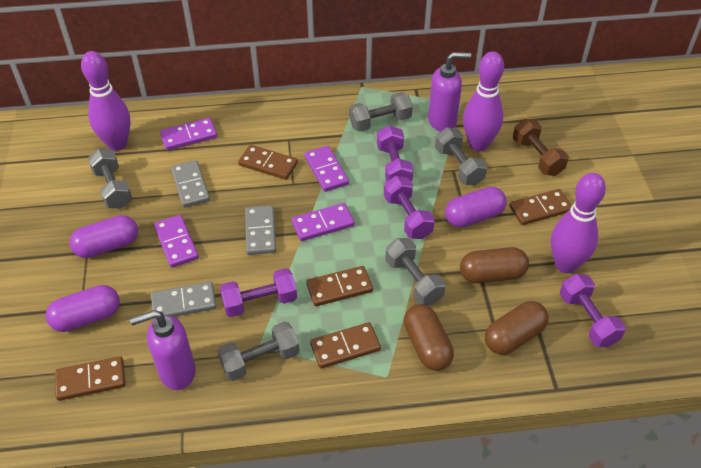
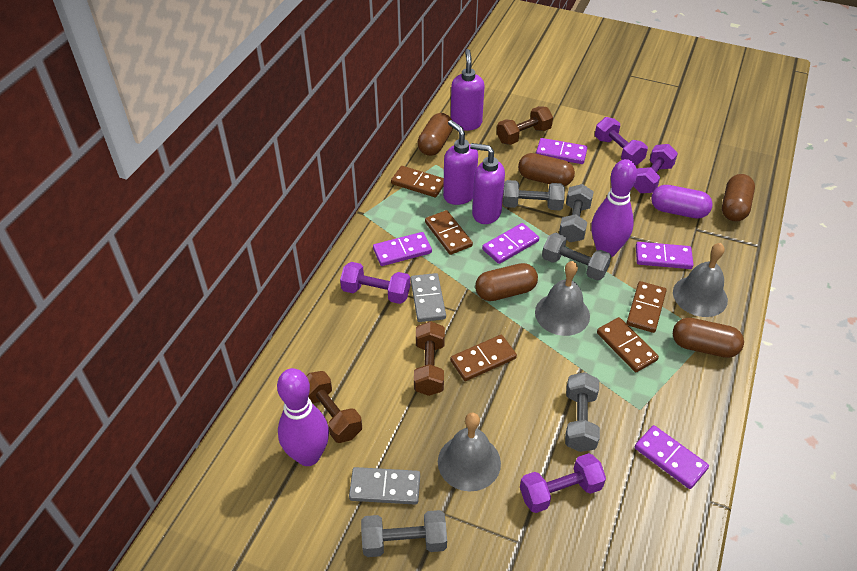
brown capsule: 3 -> 5
brown dumbbell: 1 -> 3
grey bell: 0 -> 3
grey domino: 3 -> 2
purple bowling pin: 3 -> 2
purple capsule: 3 -> 1
purple domino: 4 -> 5
purple soap dispenser: 2 -> 3

